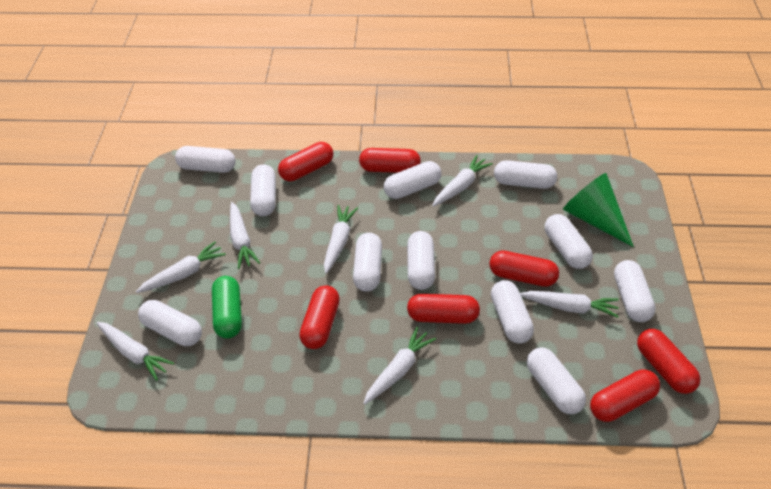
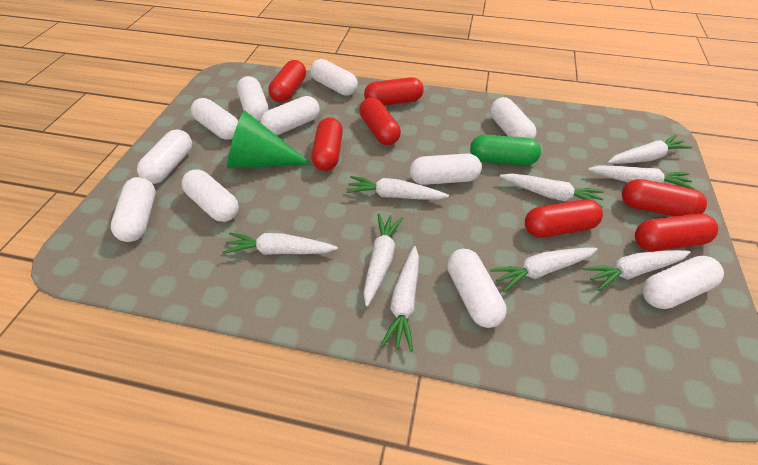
white carrot: 7 -> 9

